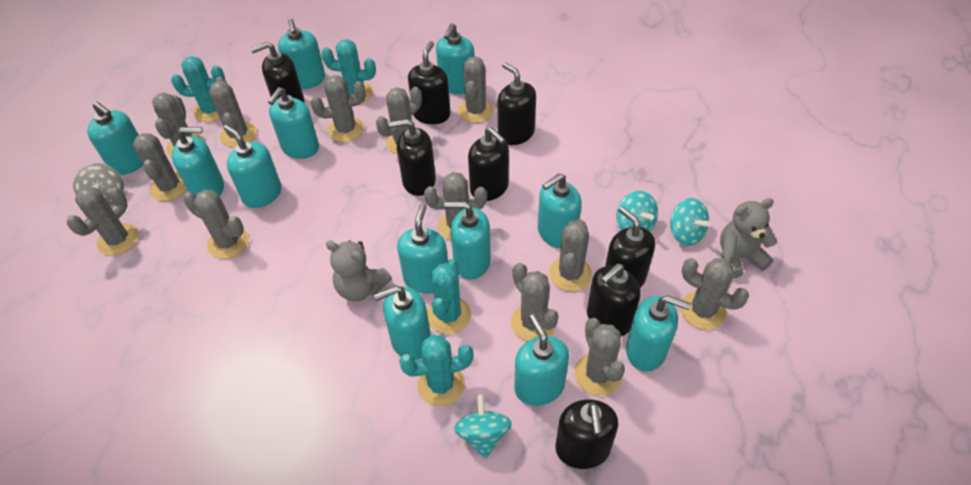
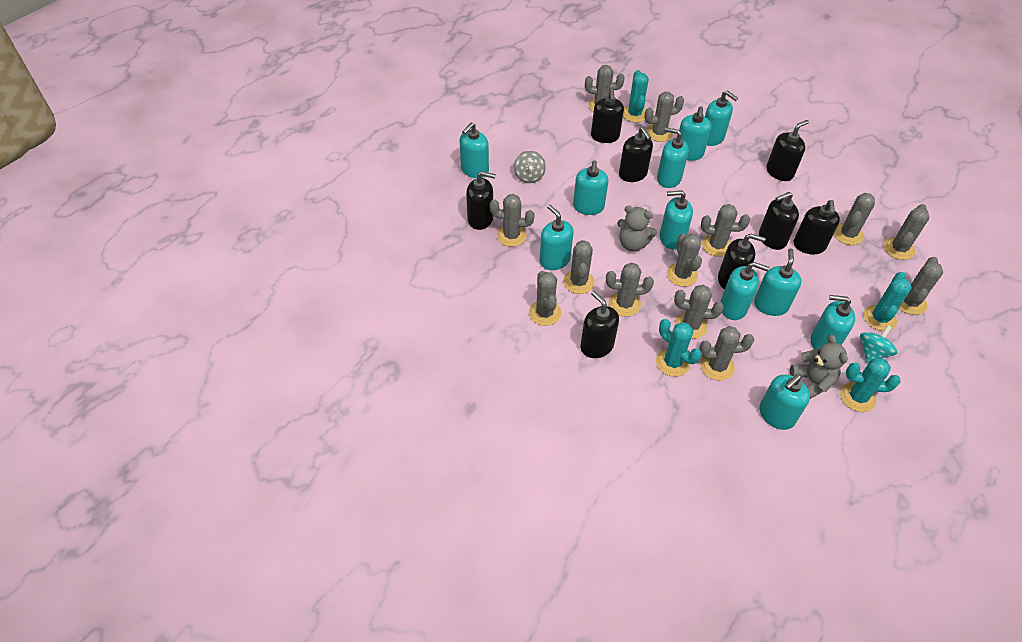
turquoise soap dispenser: 12 -> 11
turquoise spinning top: 3 -> 1

